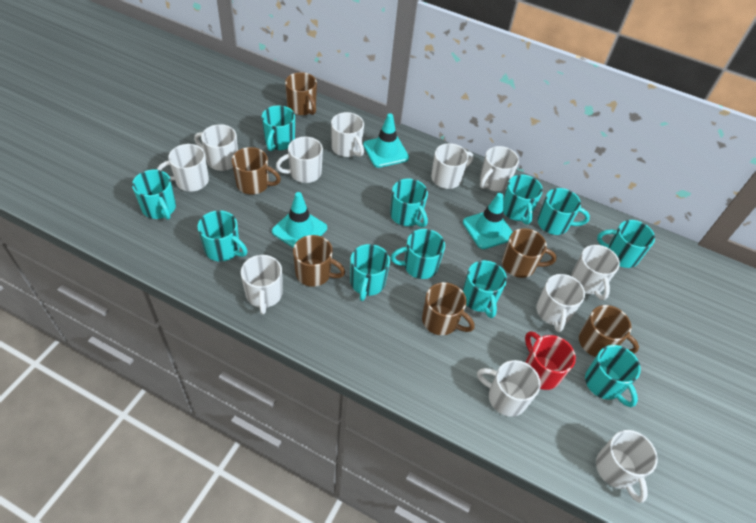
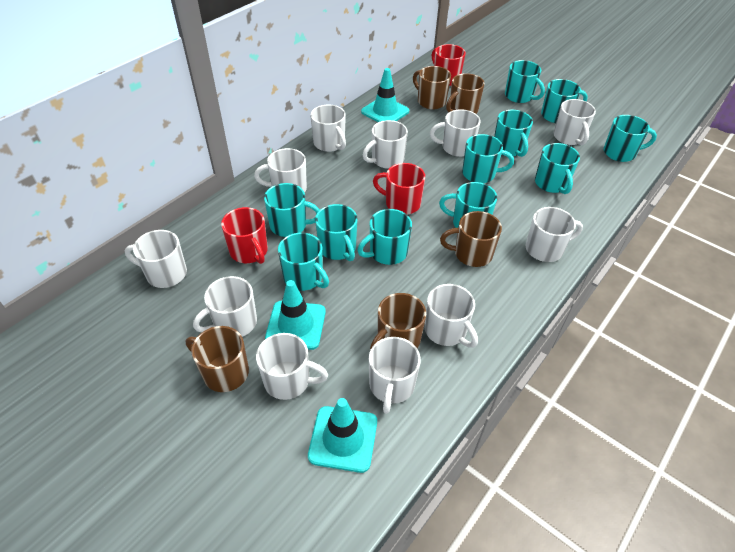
brown mug: 6 -> 5
red mug: 1 -> 3

